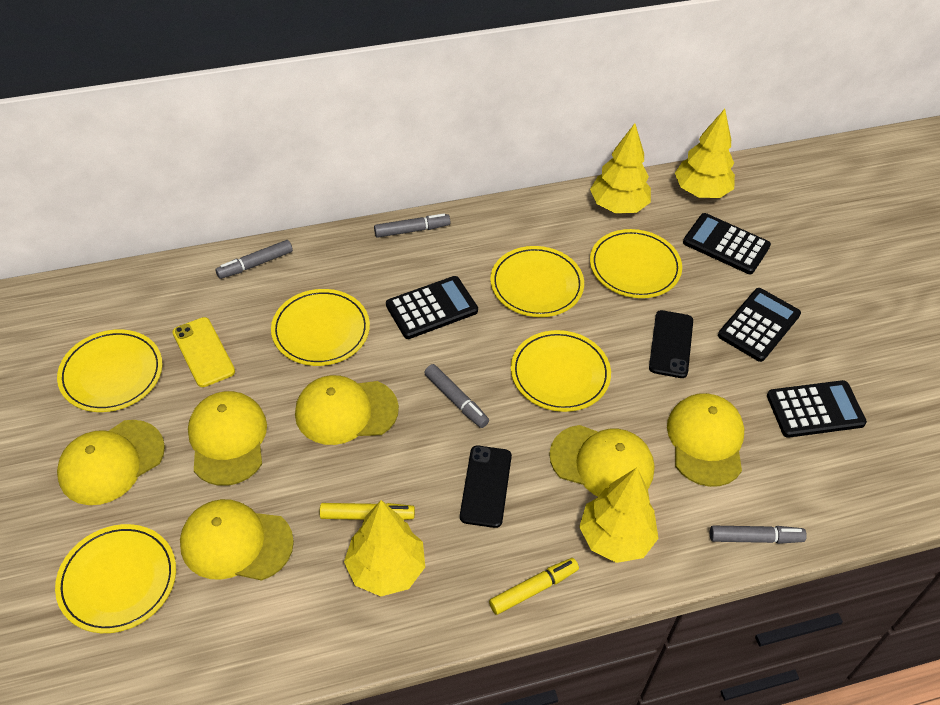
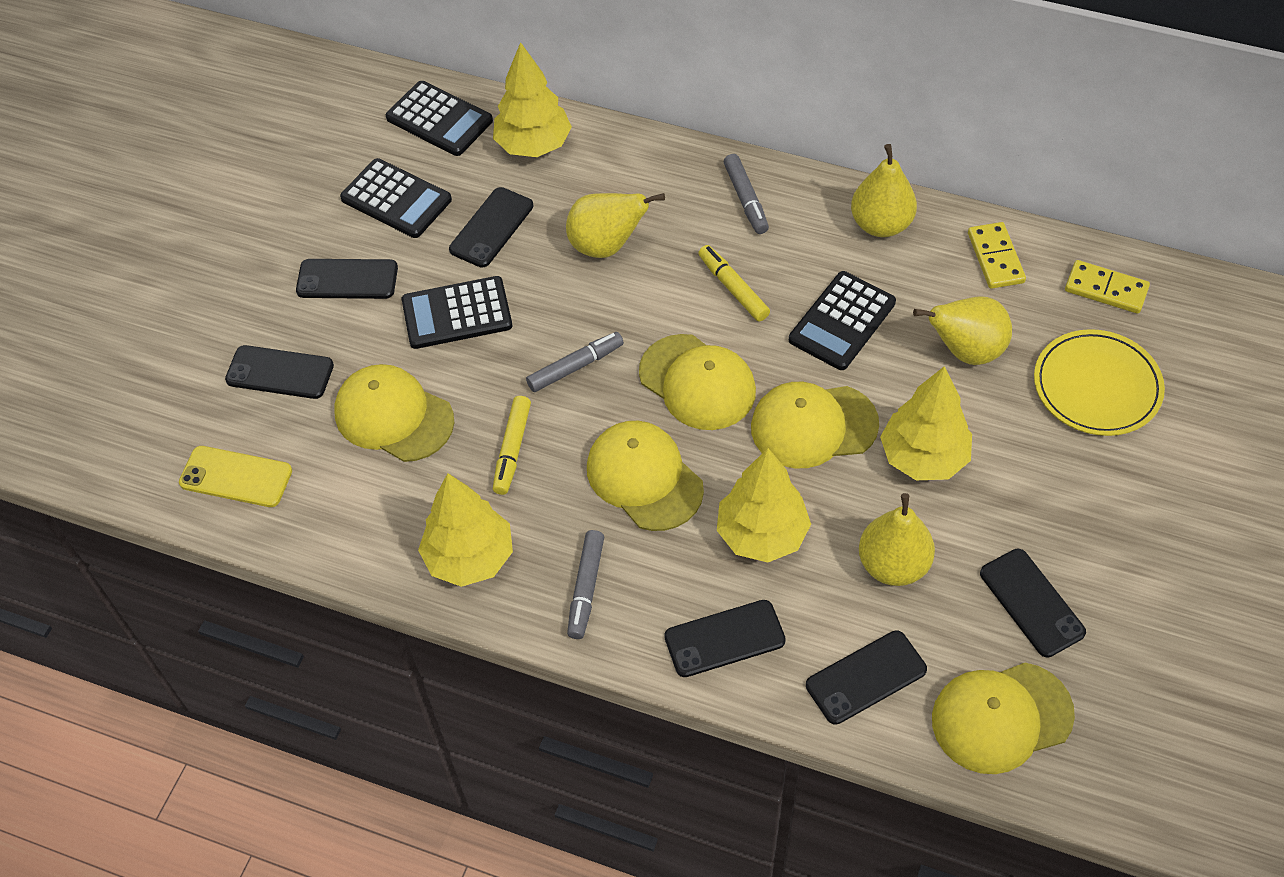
black phone: 2 -> 6
grey marker: 4 -> 3
yellow cap: 6 -> 5
yellow domino: 0 -> 2
yellow pear: 0 -> 4
yellow plate: 6 -> 1

